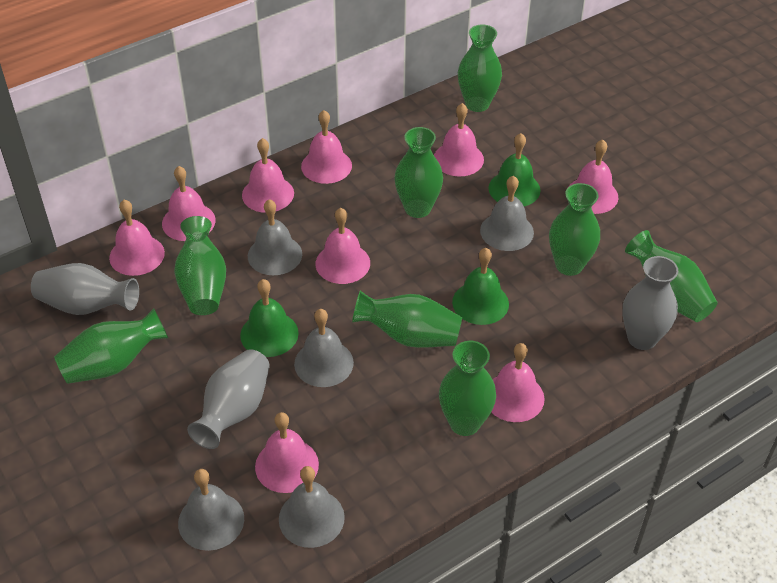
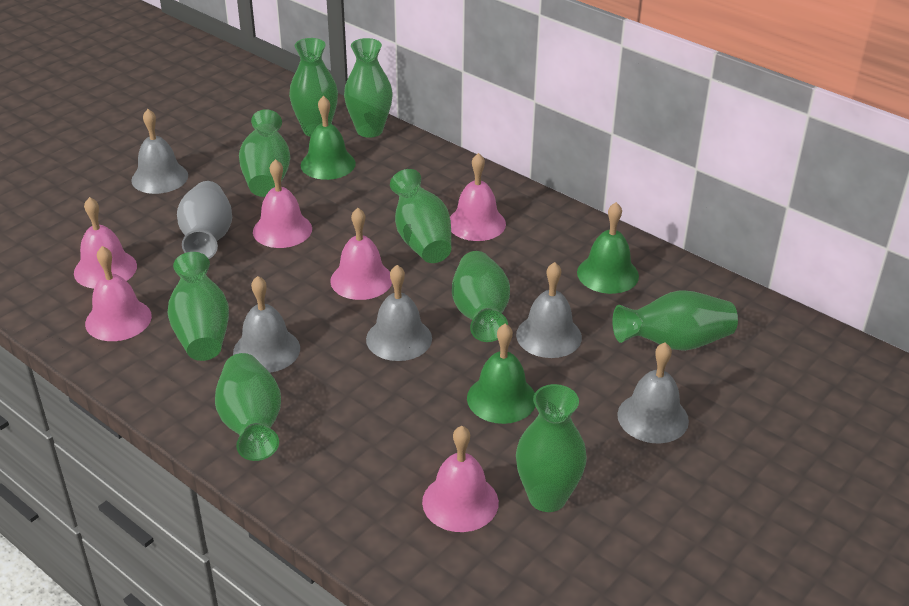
green vase: 8 -> 9
grey vase: 3 -> 1
pink bell: 9 -> 6

